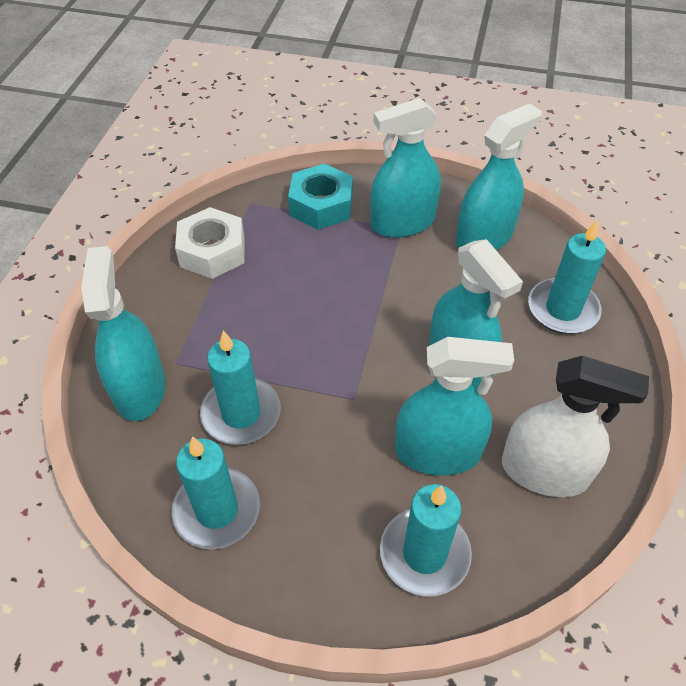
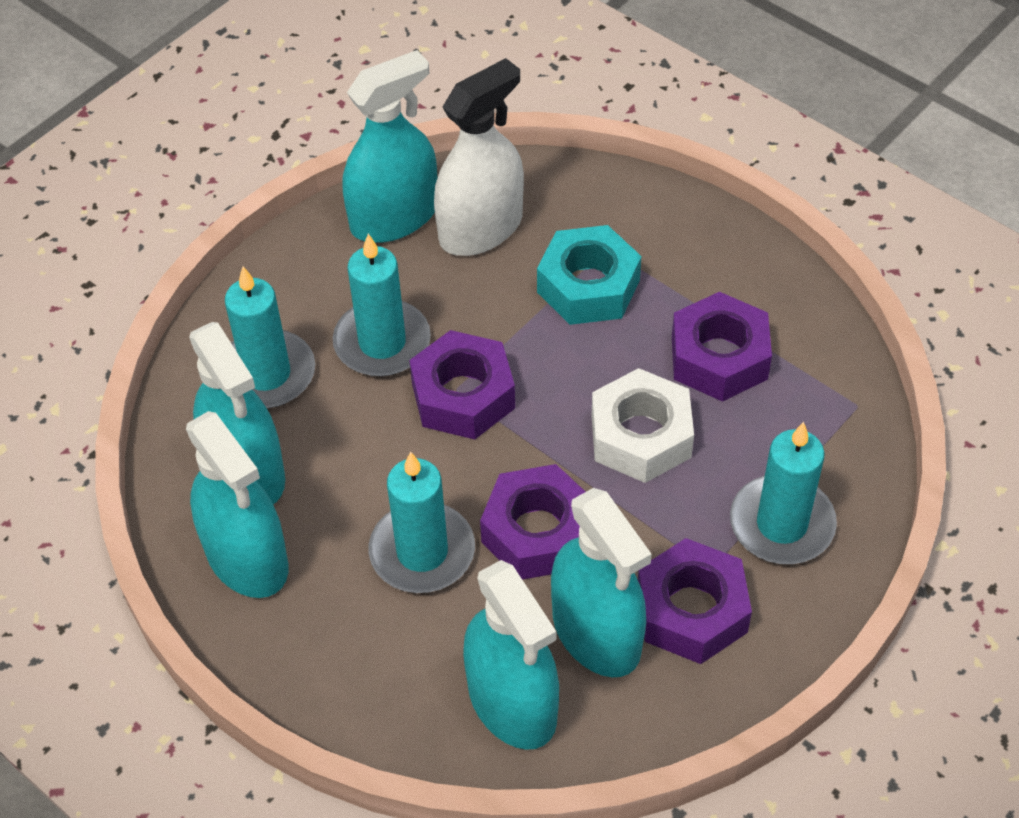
purple nut: 0 -> 4

